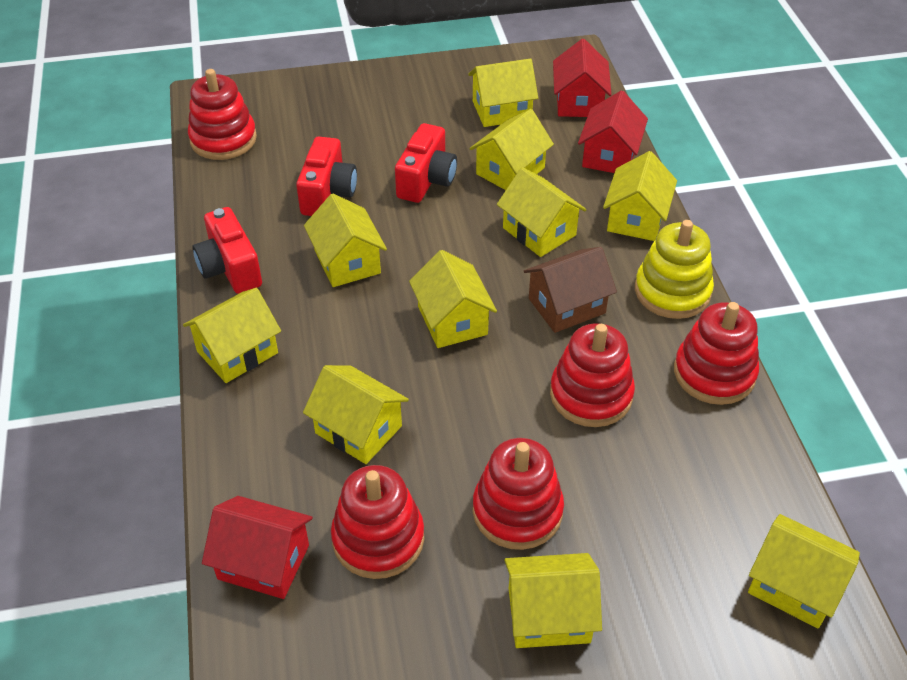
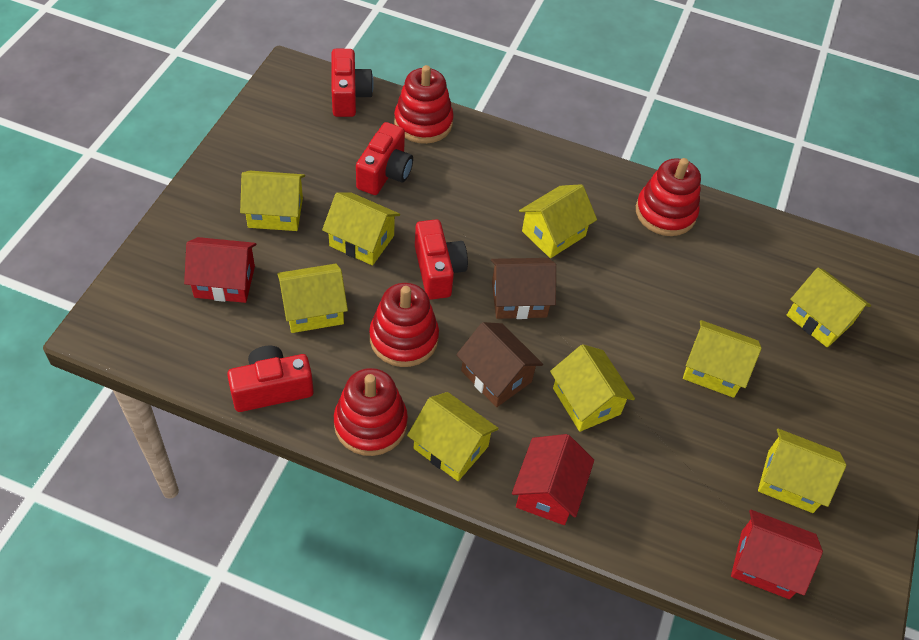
brown house: 1 -> 2
red camera: 3 -> 4
red stacking toy: 5 -> 4
yellow house: 10 -> 9
yellow stacking toy: 1 -> 0

